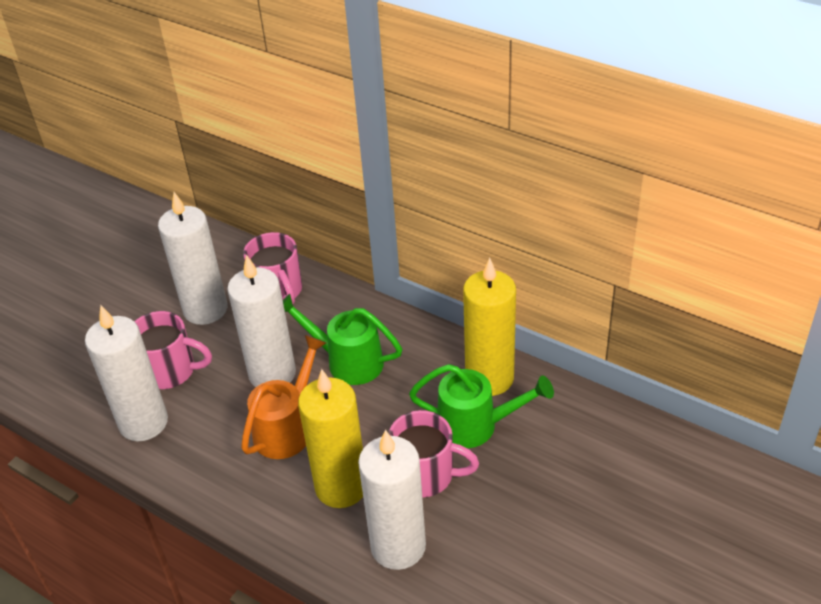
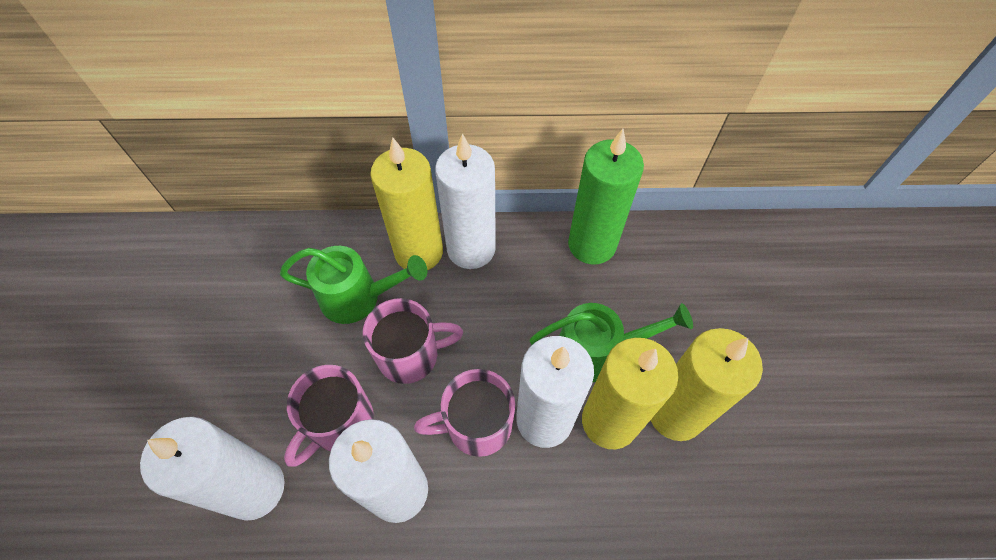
green candle: 0 -> 1
orange watering can: 1 -> 0
yellow candle: 2 -> 3

